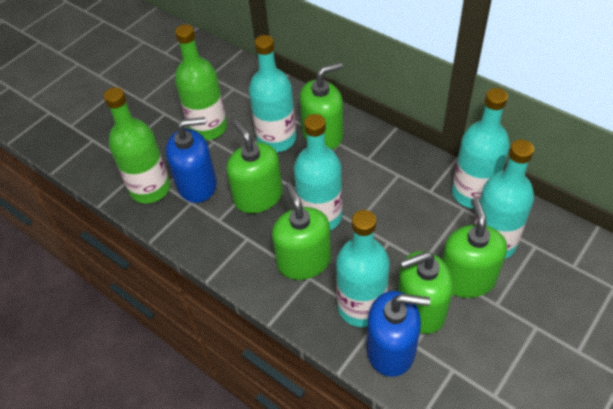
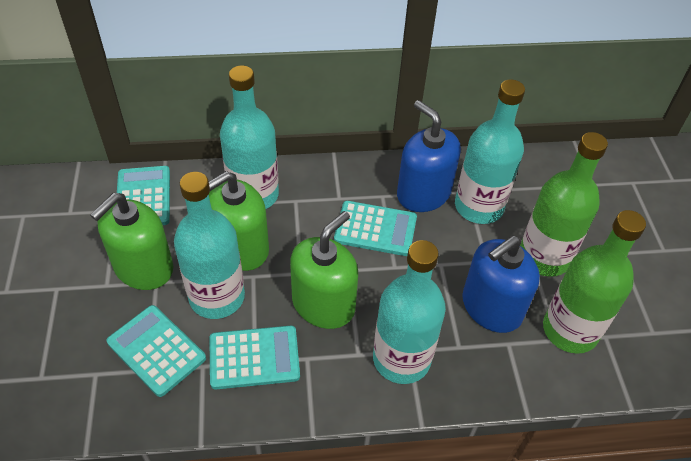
green soap dispenser: 5 -> 3
turquoise bottle: 5 -> 4
turquoise calculator: 0 -> 4

